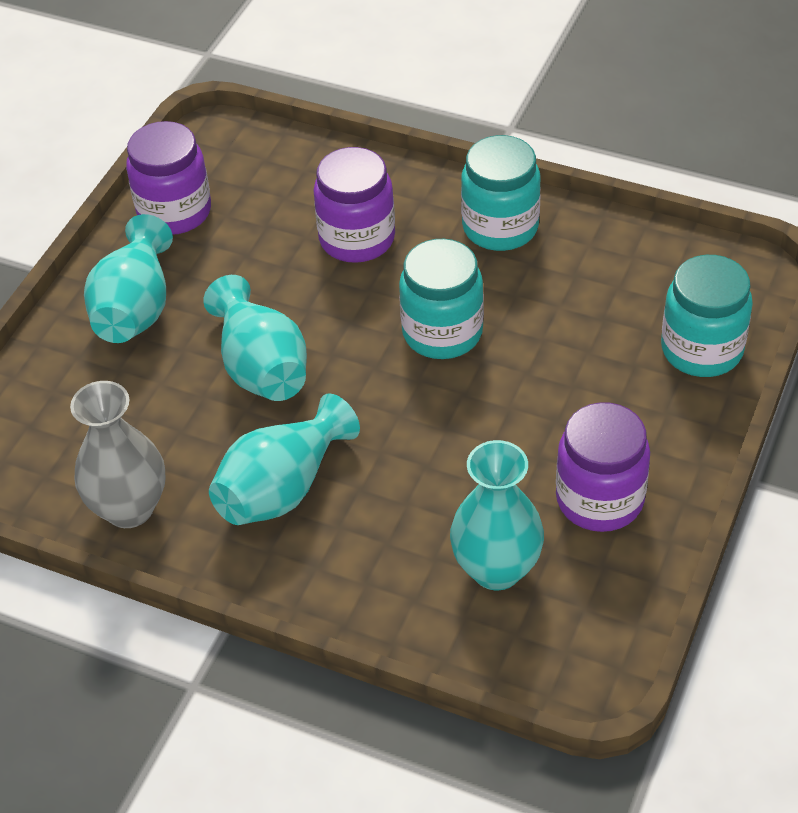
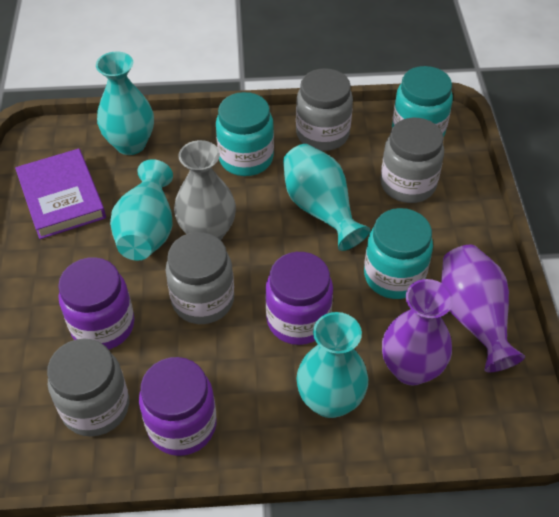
grey jar: 0 -> 4
purple book: 0 -> 1
purple vase: 0 -> 2

